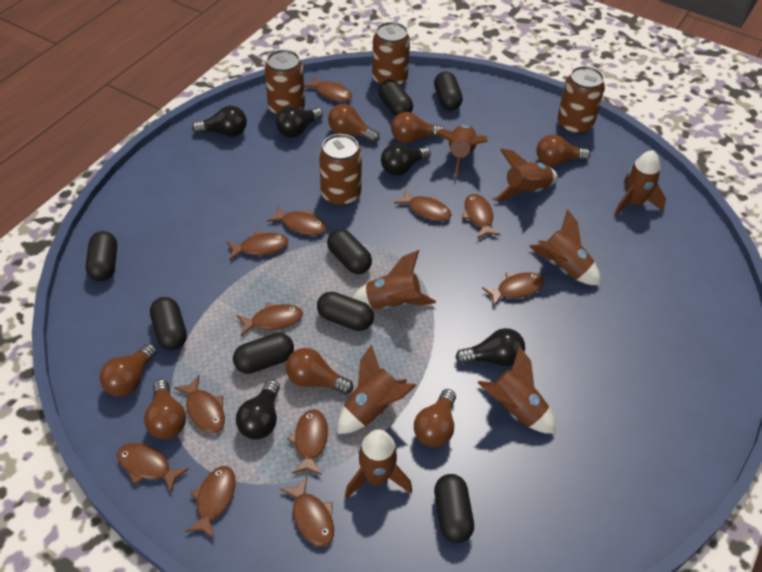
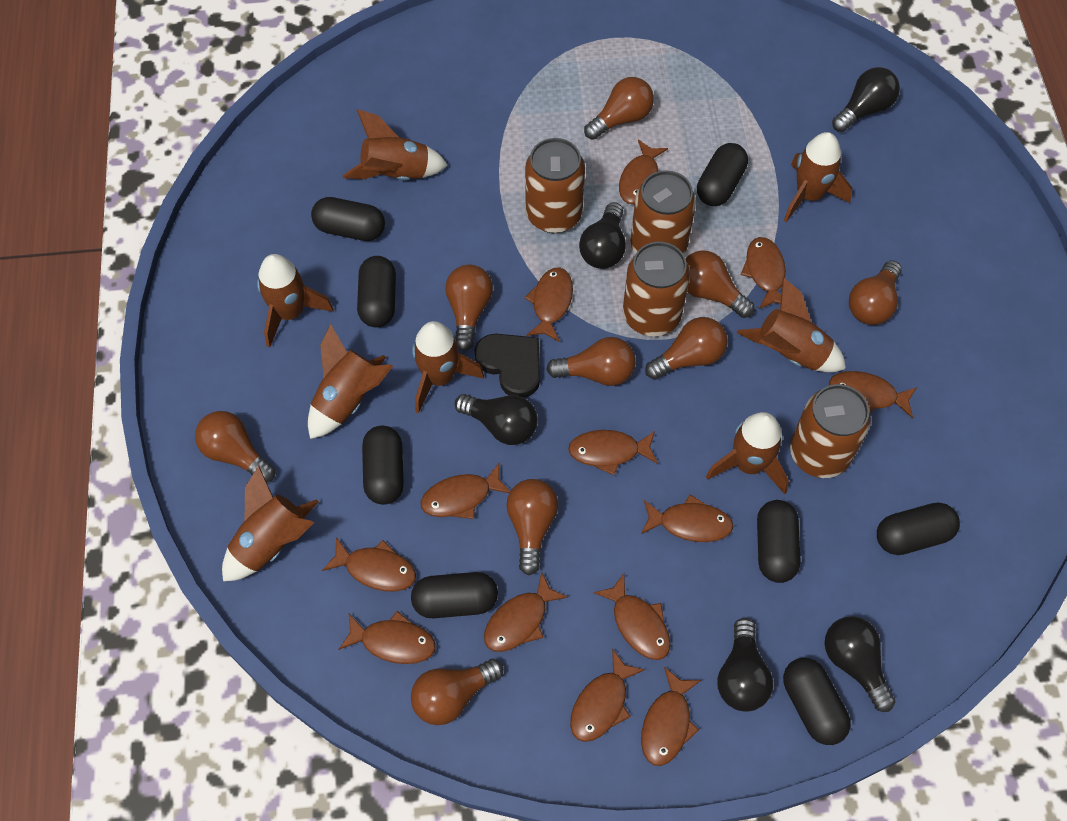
black heart: 0 -> 1
brown fish: 12 -> 13
brown light bulb: 7 -> 9

